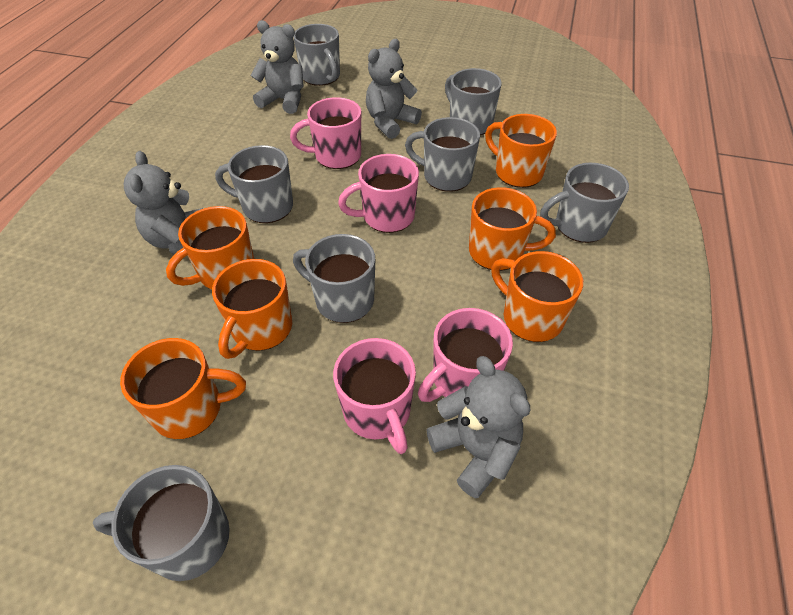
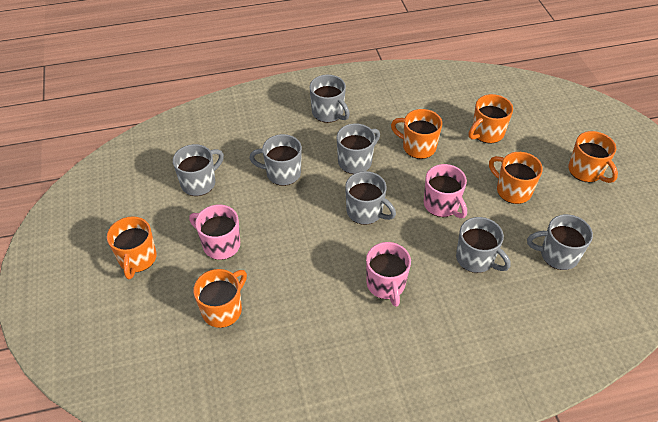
grey teddy bear: 4 -> 0
pink mug: 4 -> 3

